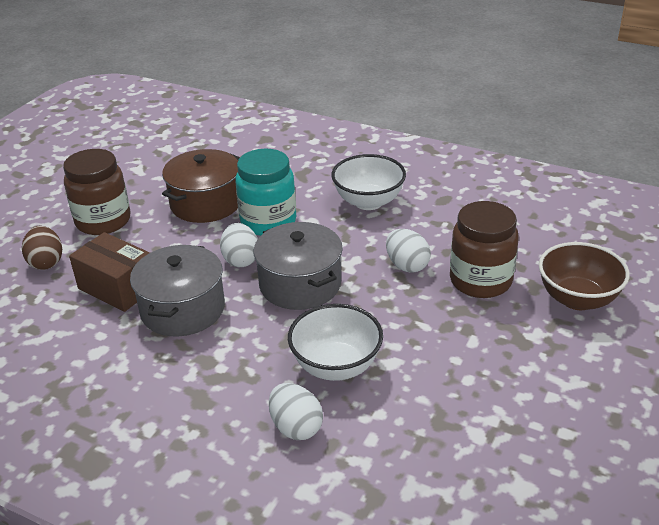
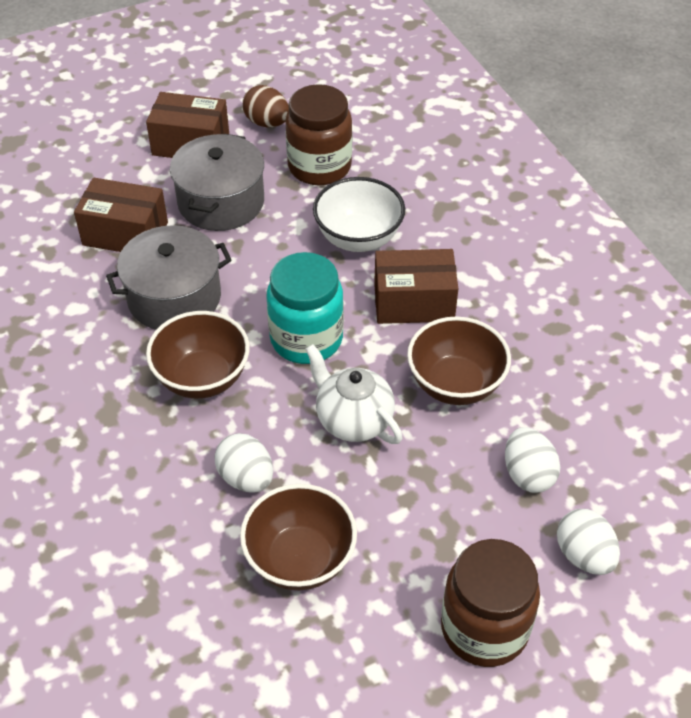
brown bowl: 1 -> 3
brown box: 1 -> 3
brown pot: 1 -> 0
white bowl: 2 -> 1
white teapot: 0 -> 1

